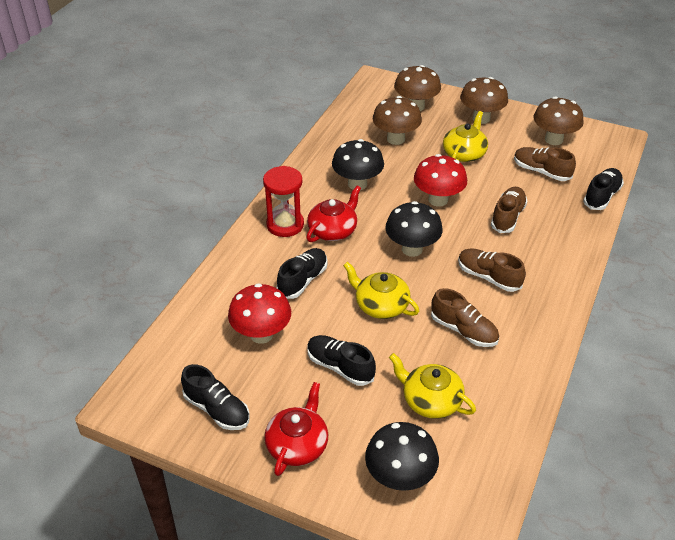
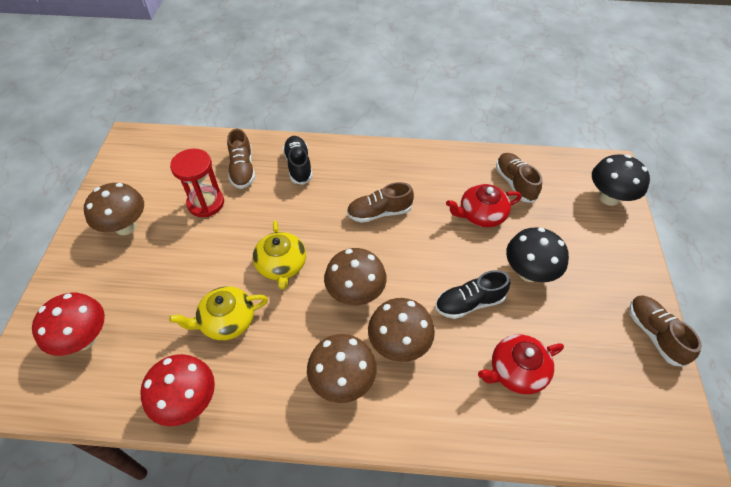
black mushroom: 3 -> 2
black shoe: 4 -> 2
yellow teapot: 3 -> 2

